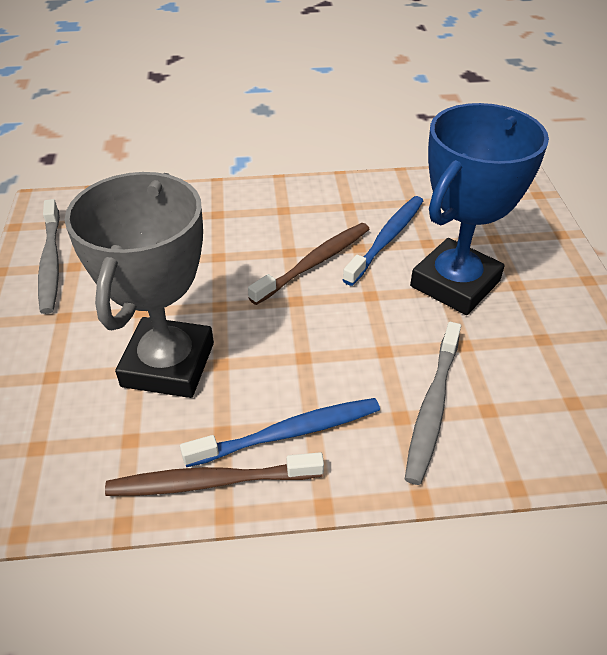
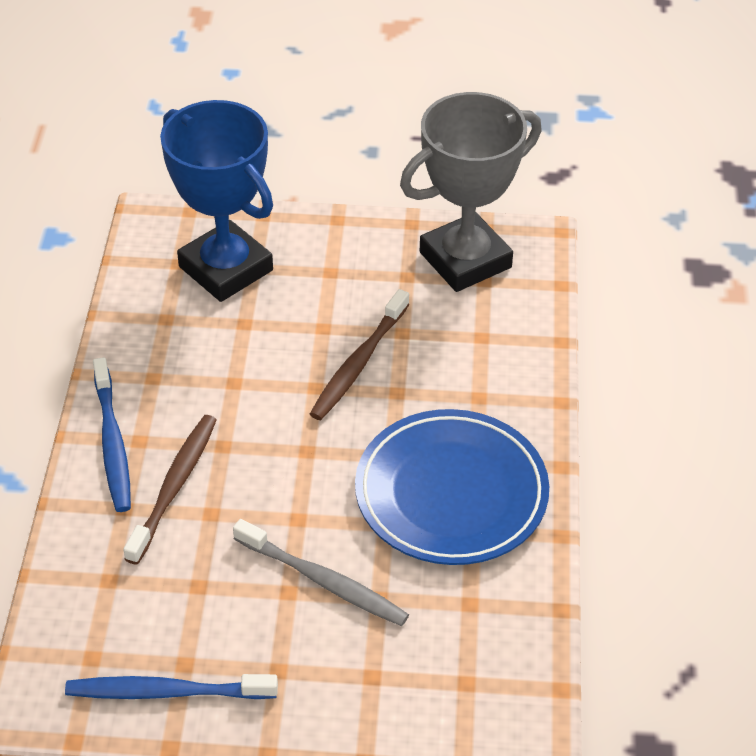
blue plate: 0 -> 1
grey toothbrush: 2 -> 1

